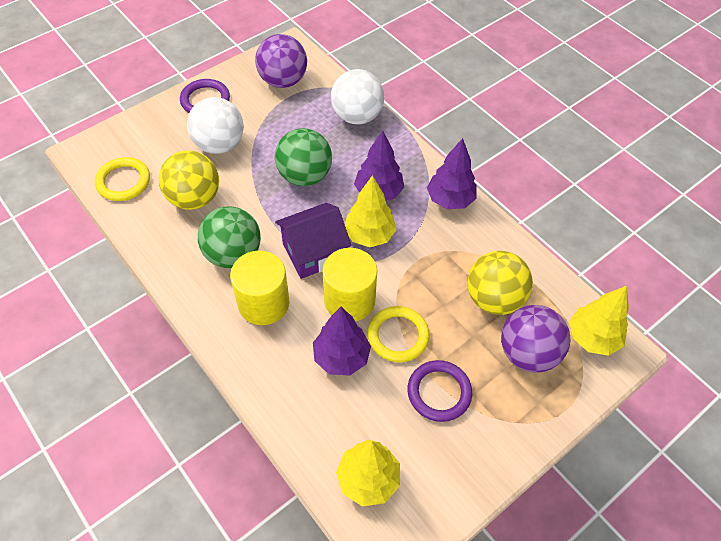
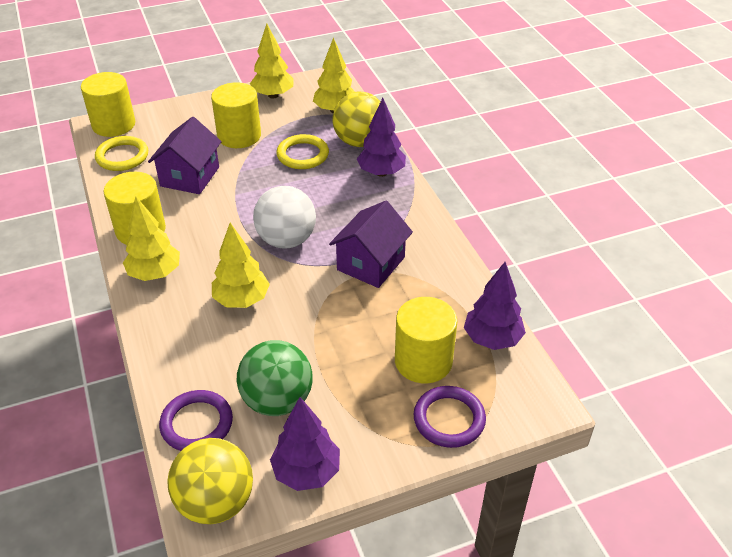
green ball: 2 -> 1
purple ball: 2 -> 0
purple house: 1 -> 2
white ball: 2 -> 1
yellow cylinder: 2 -> 4
yellow tree: 3 -> 4

